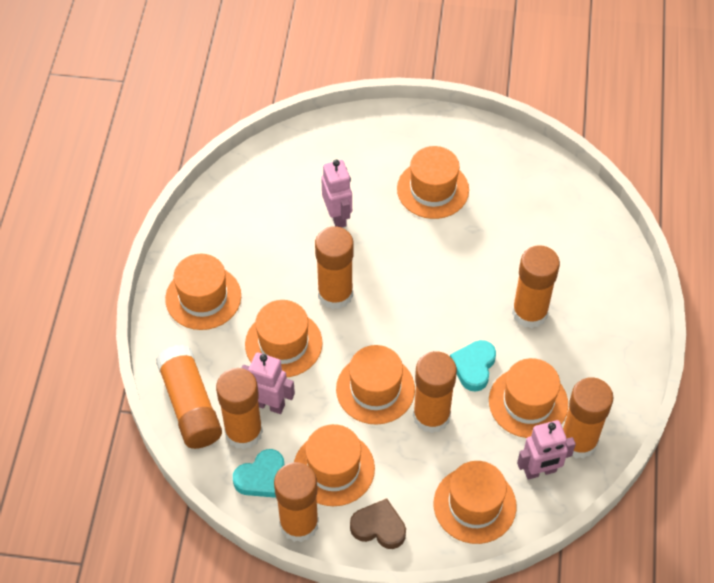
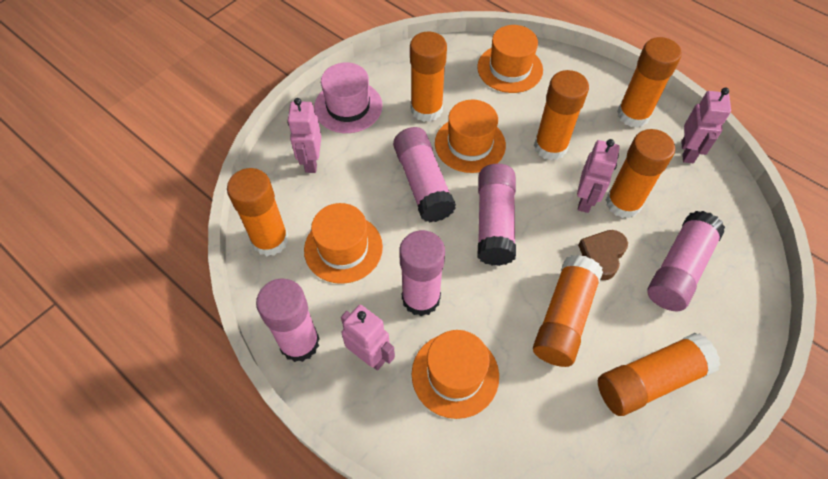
orange hat: 7 -> 4
pink glue stick: 0 -> 5
pink hat: 0 -> 1
pink robot: 3 -> 4
turquoise heart: 2 -> 0

